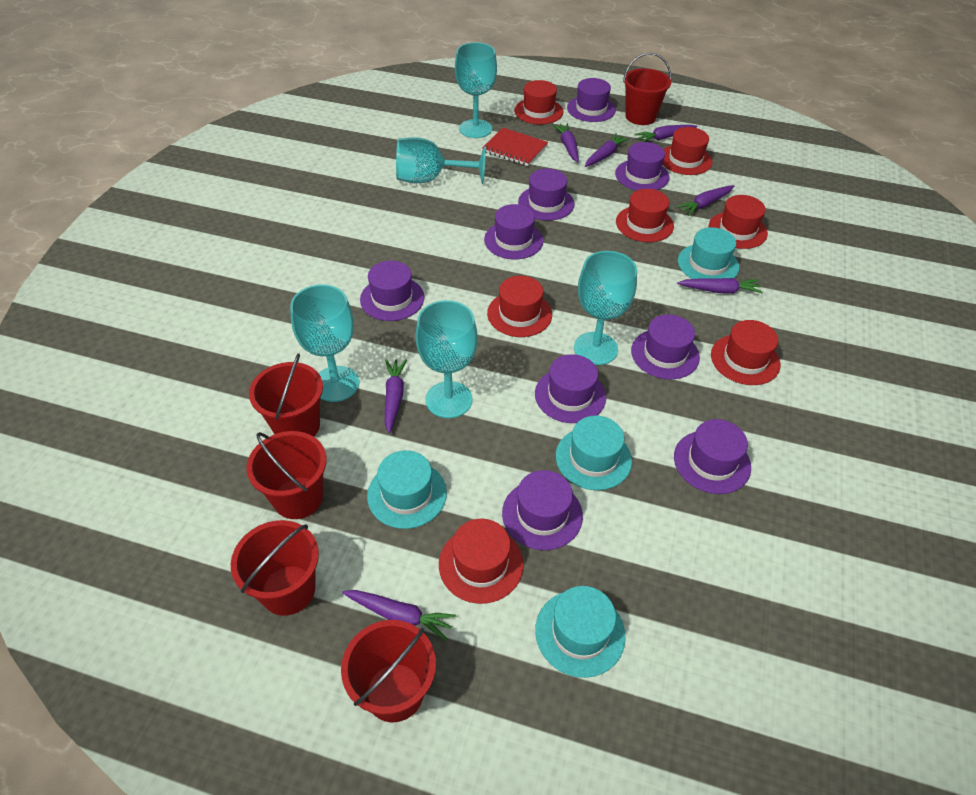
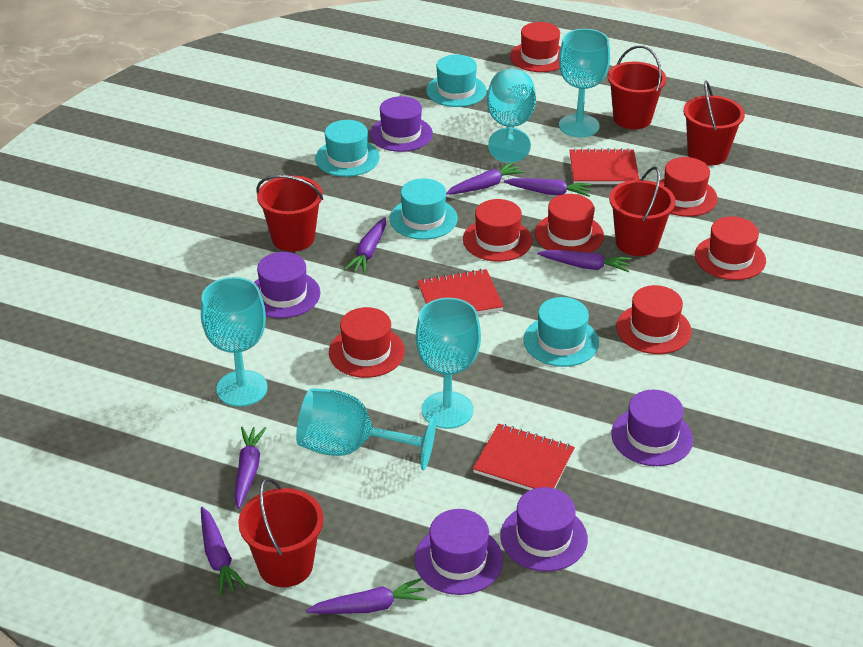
purple hat: 9 -> 5
red notebook: 1 -> 3

